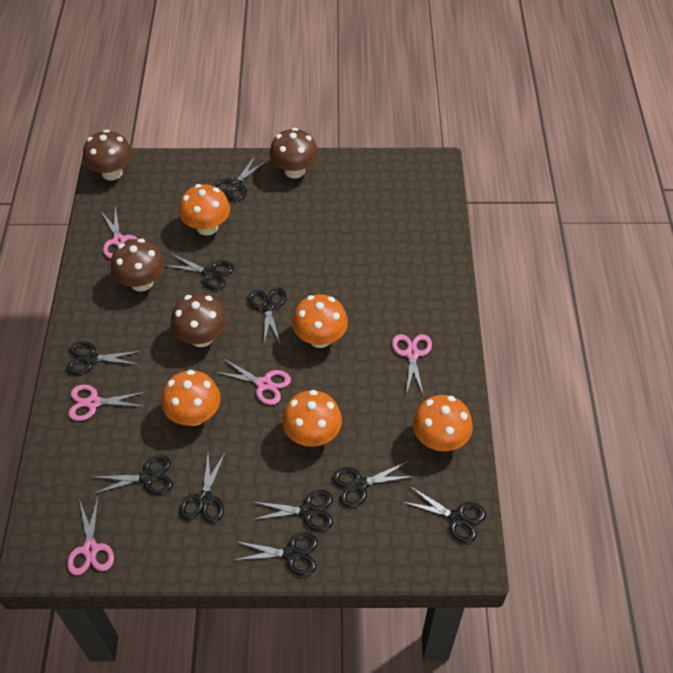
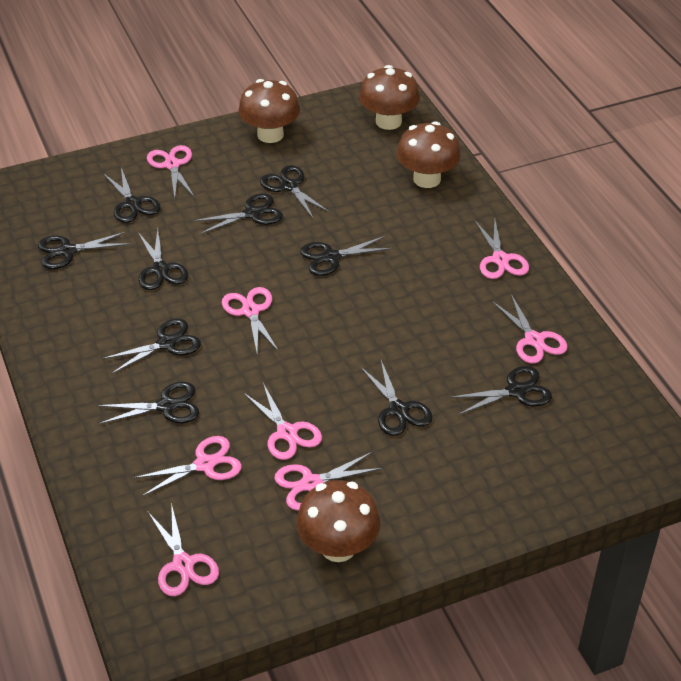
orange mushroom: 5 -> 0
pink scissors: 5 -> 8

